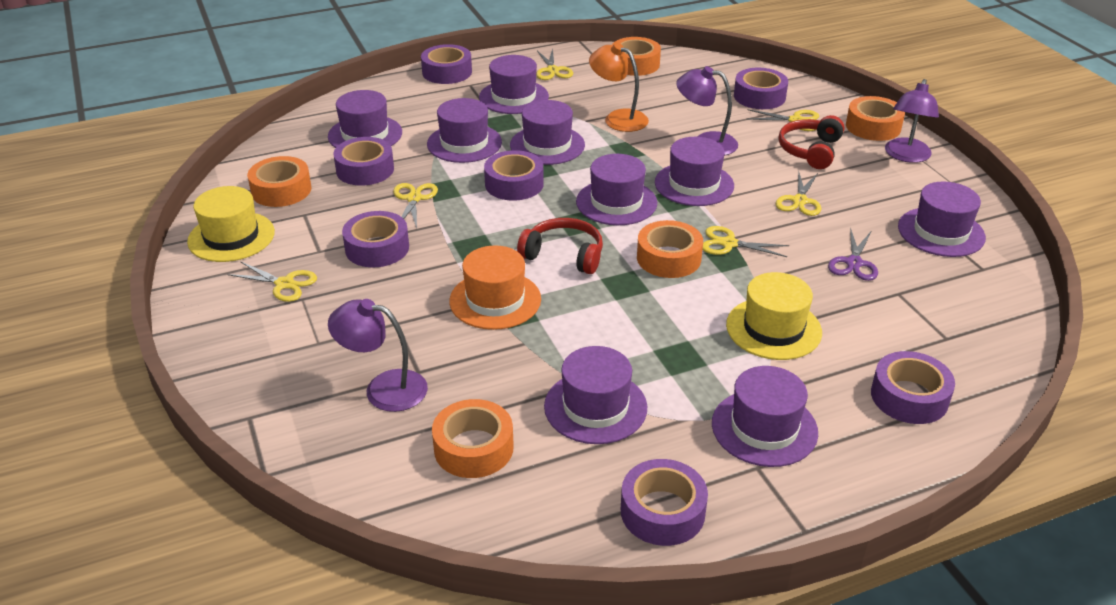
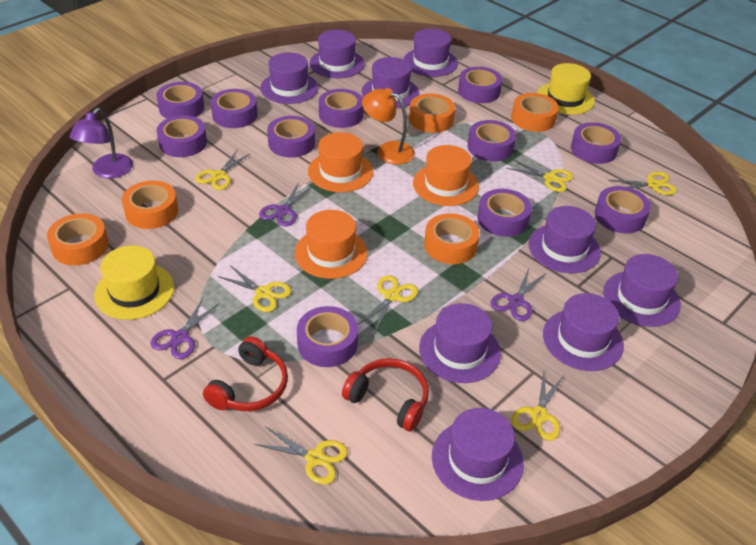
orange hat: 1 -> 3
purple lamp: 3 -> 1
purple scissors: 1 -> 3
purple tape: 7 -> 11
yellow scissors: 6 -> 7

